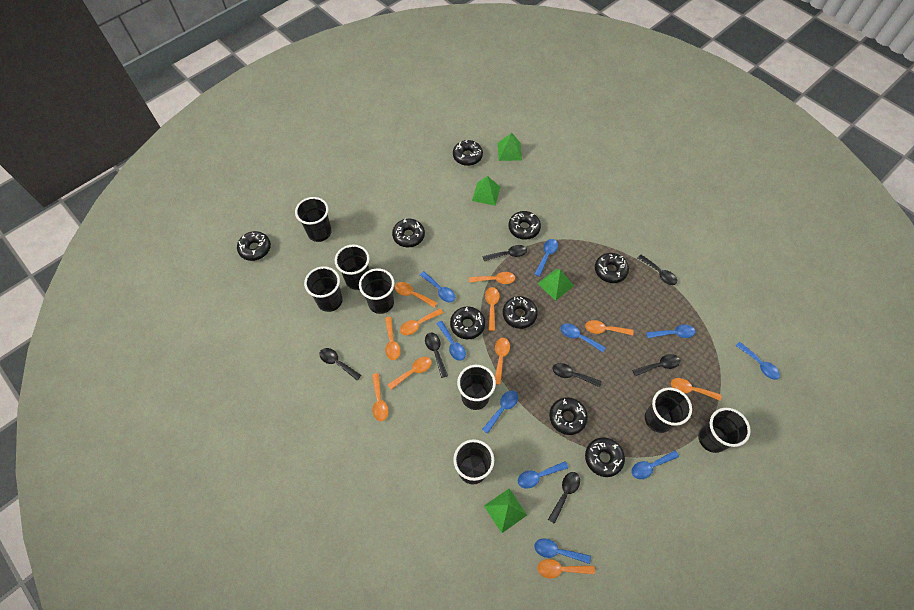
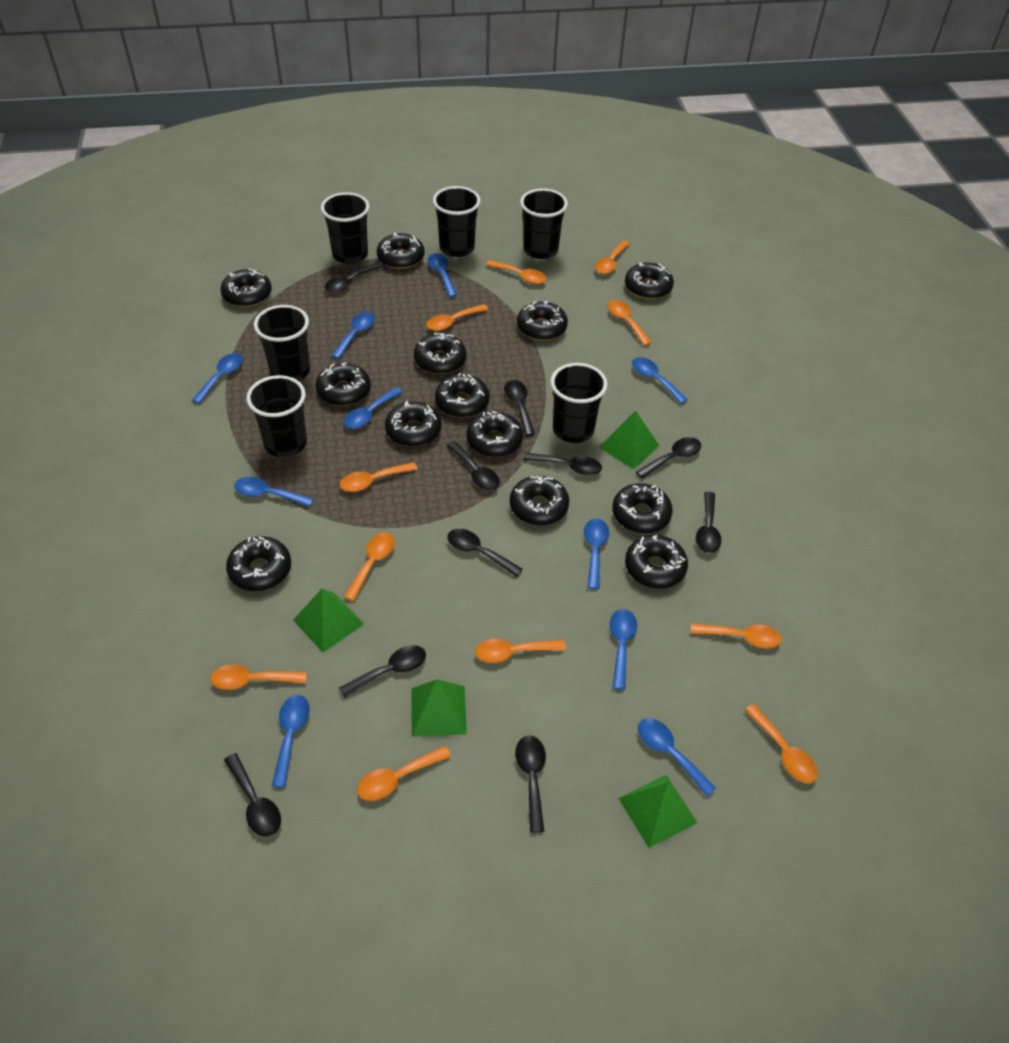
black cup: 8 -> 6
black donut: 9 -> 13
black spoon: 7 -> 10

